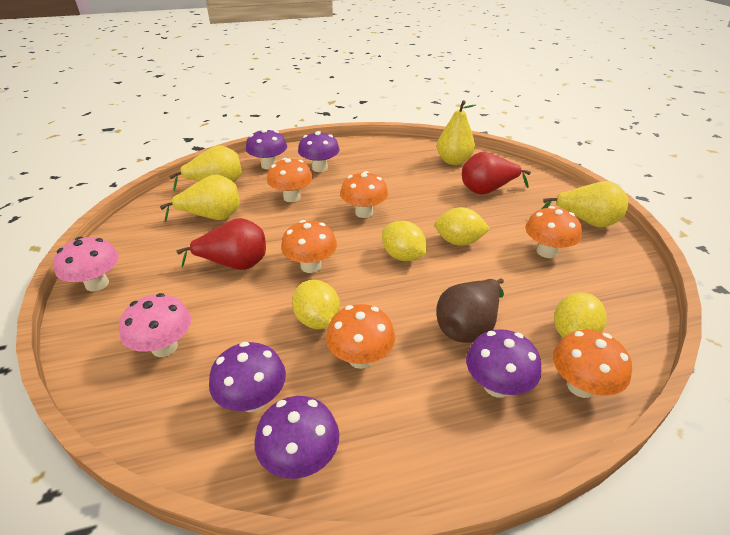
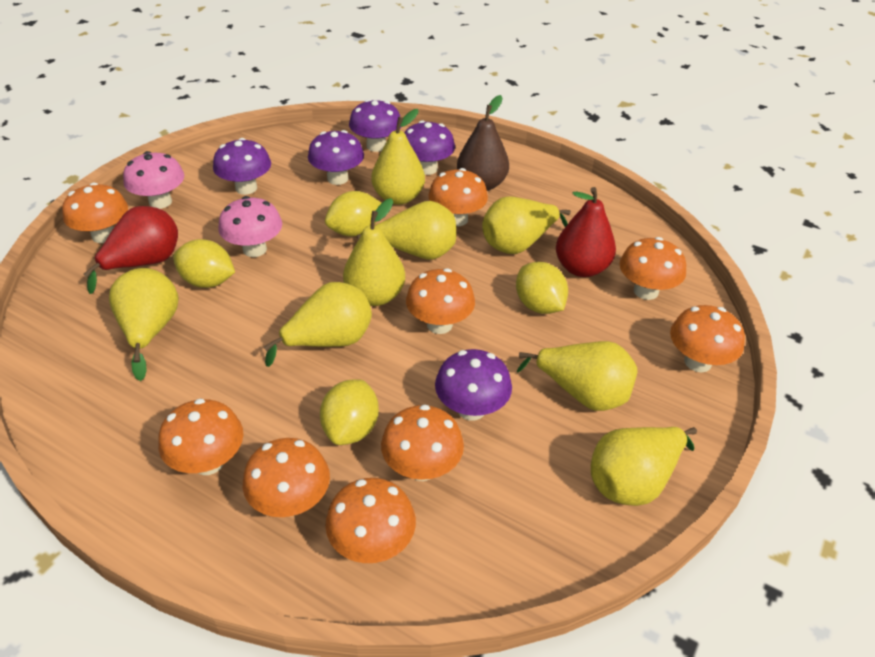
orange mushroom: 6 -> 9
yellow pear: 4 -> 8

